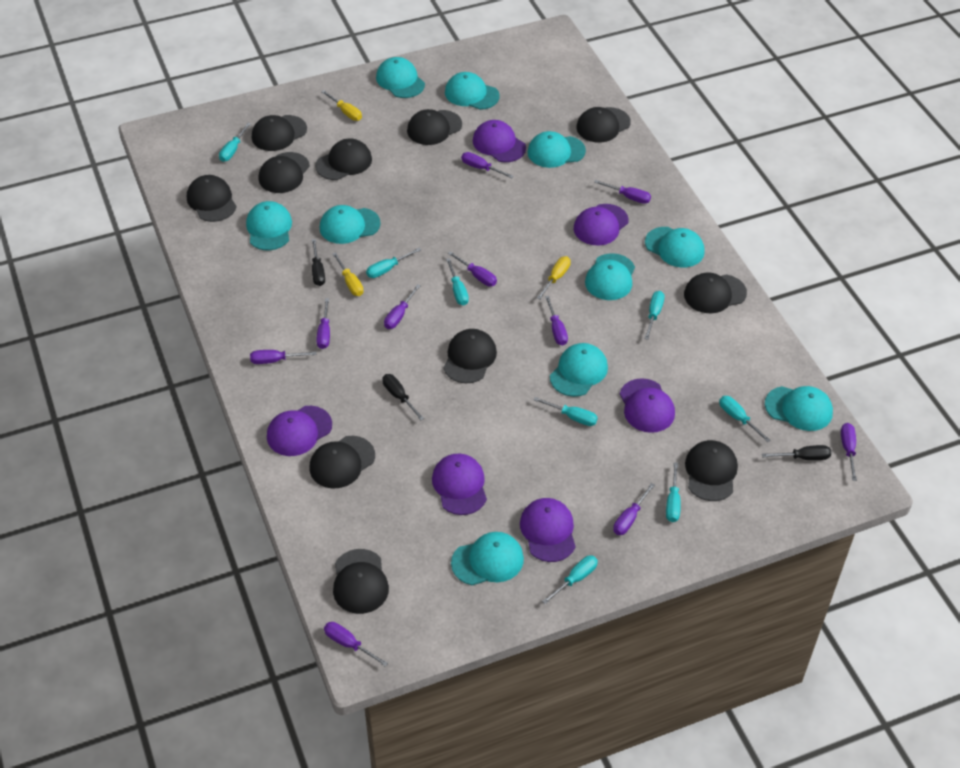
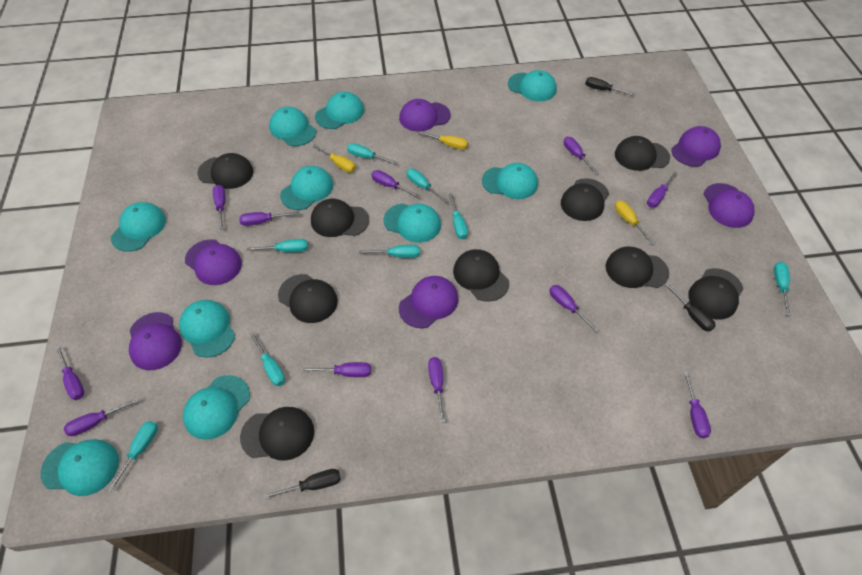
black cap: 11 -> 9
purple screwdriver: 10 -> 11

